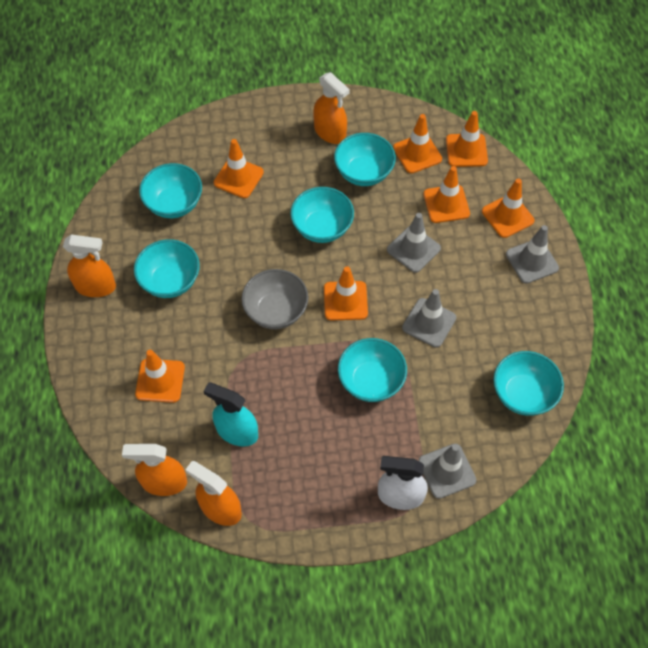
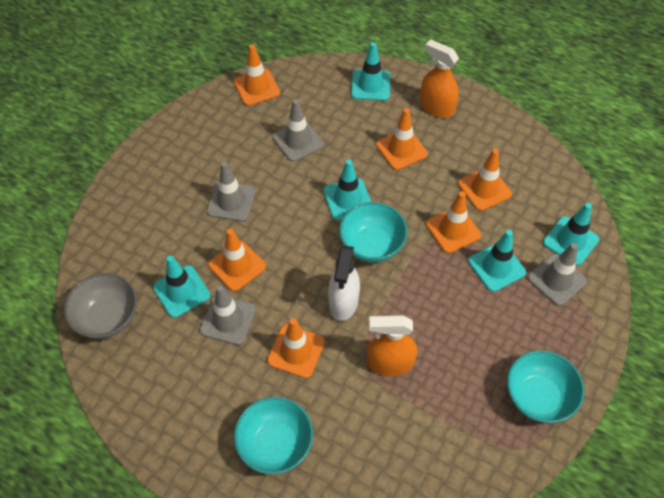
orange spray bottle: 4 -> 2
orange traffic cone: 7 -> 6
turquoise bowl: 6 -> 3
turquoise spray bottle: 1 -> 0
turquoise traffic cone: 0 -> 5

